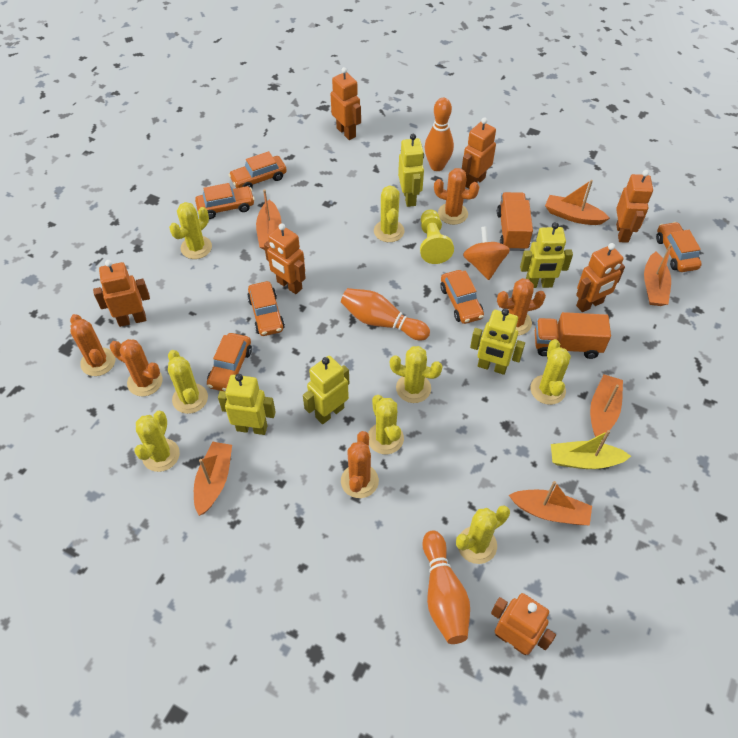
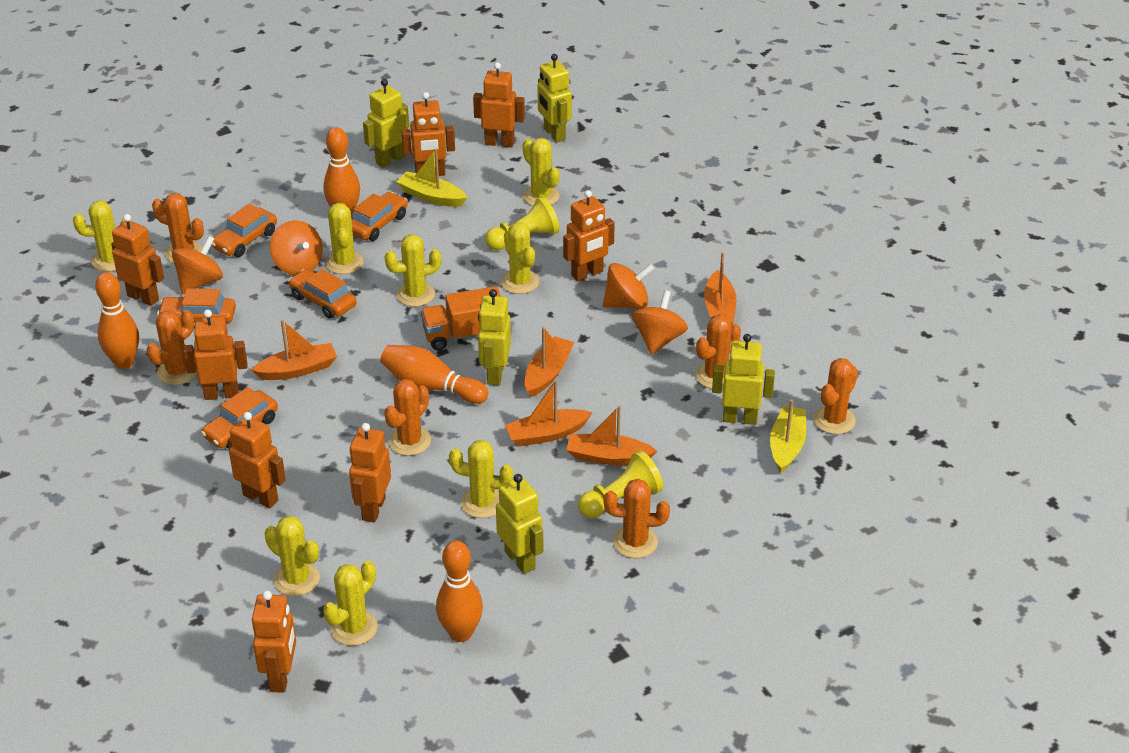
orange boat: 6 -> 5
orange bowling pin: 3 -> 4
orange cactus: 5 -> 6
orange car: 6 -> 5
orange robot: 7 -> 8
orange spinning top: 1 -> 4
orange truck: 2 -> 1
yellow boat: 1 -> 2
yellow pawn: 1 -> 2

